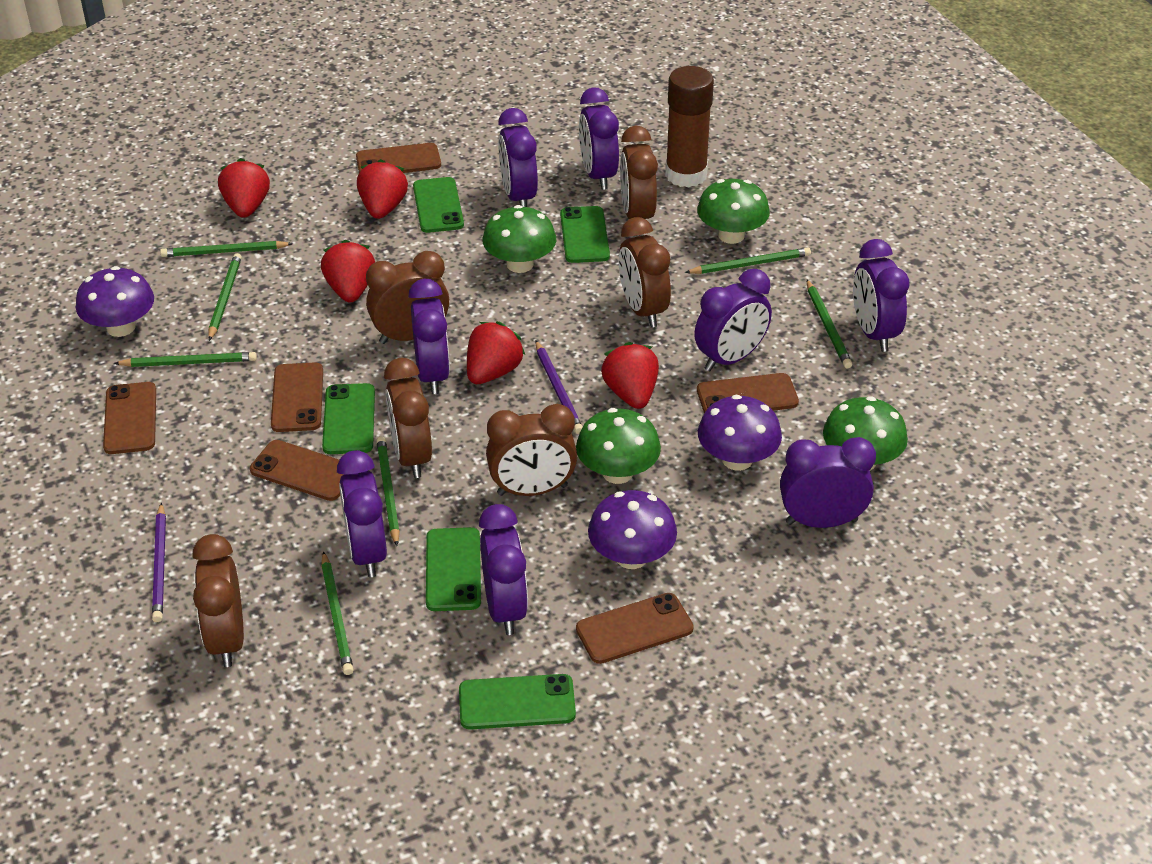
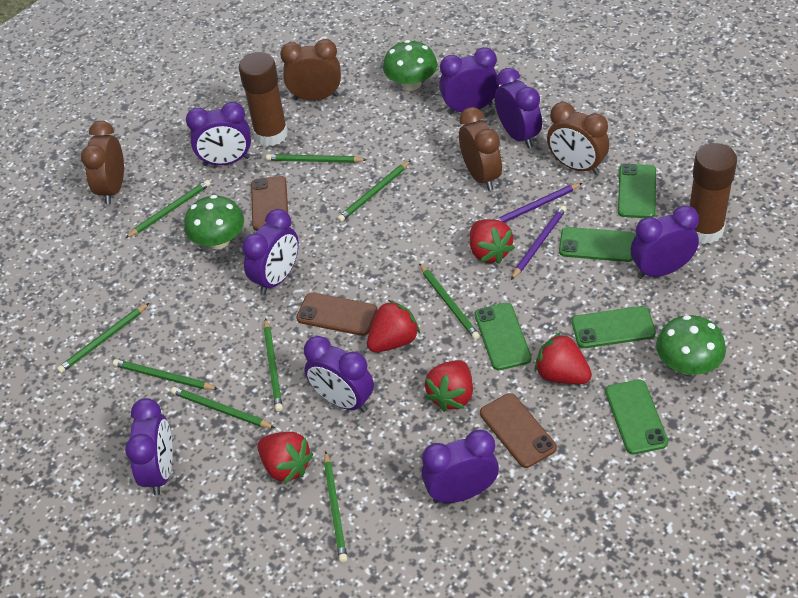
brown clock: 6 -> 4
brown glue stick: 1 -> 2
brown phone: 6 -> 3
green mushroom: 4 -> 3
green pencil: 7 -> 9
purple mushroom: 3 -> 0

